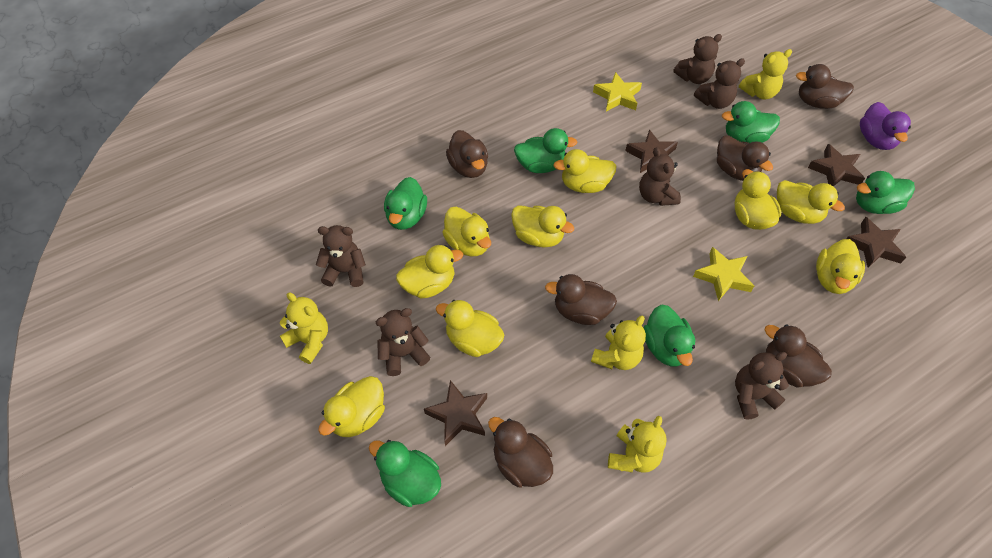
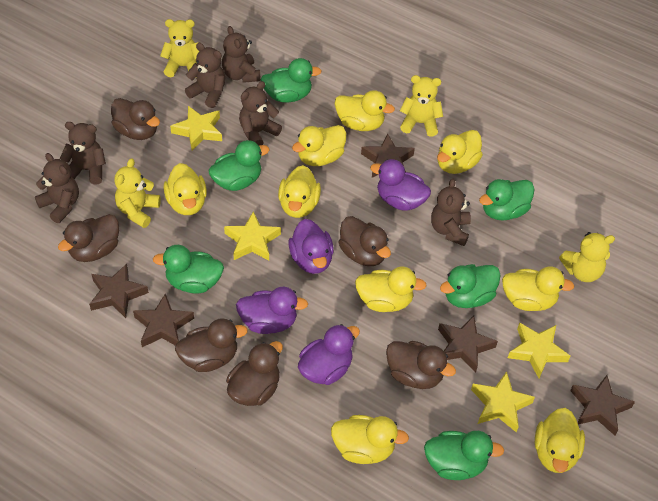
brown star: 4 -> 5
purple duck: 1 -> 4
yellow star: 2 -> 4

